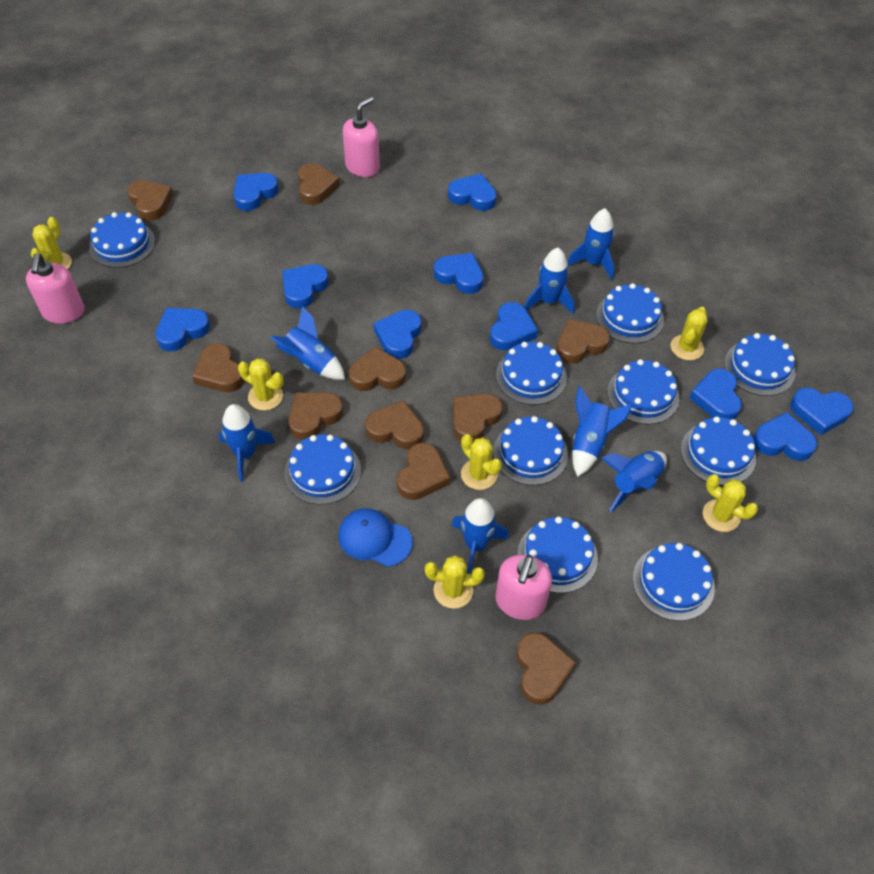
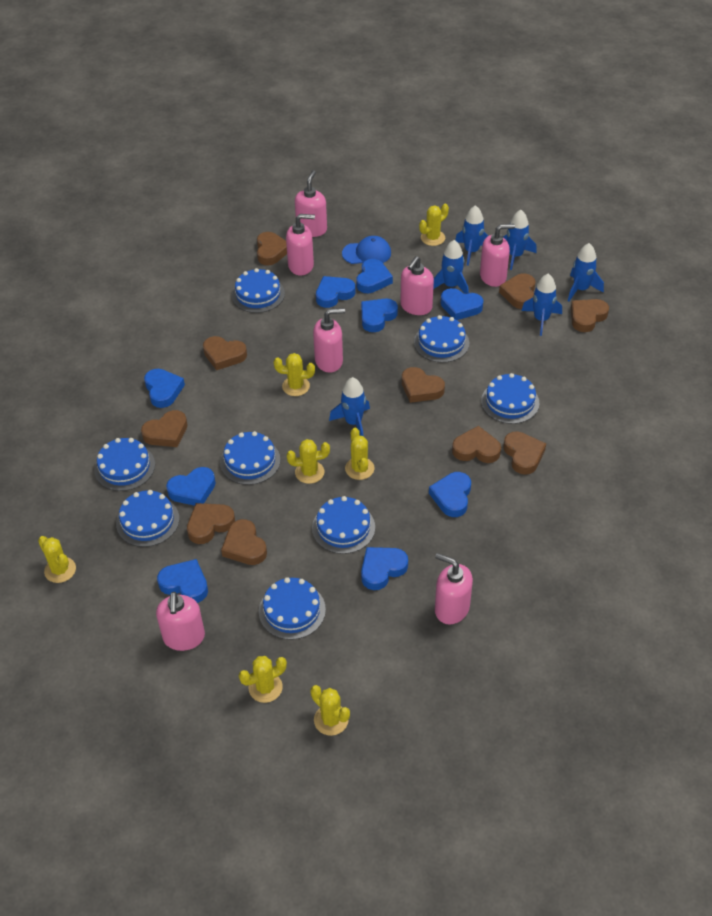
blue cake: 10 -> 8
blue heart: 10 -> 9
blue rocket: 7 -> 6
pink soap dispenser: 3 -> 7
yellow cactus: 6 -> 7

